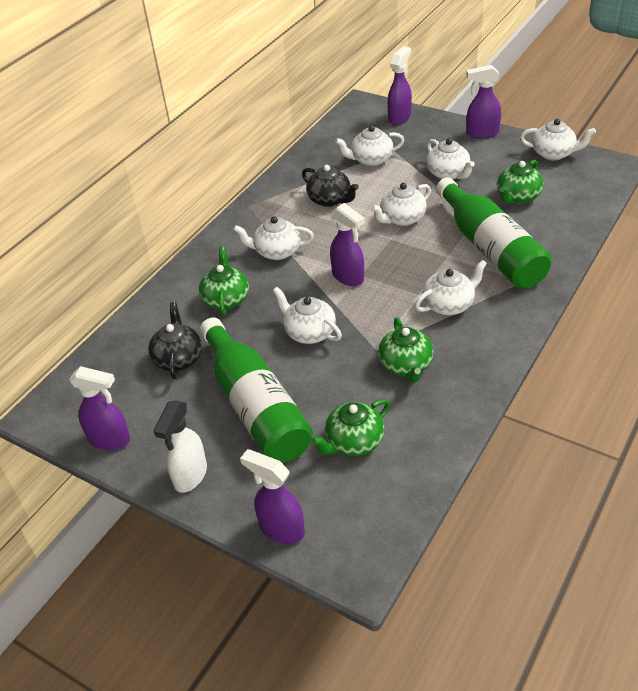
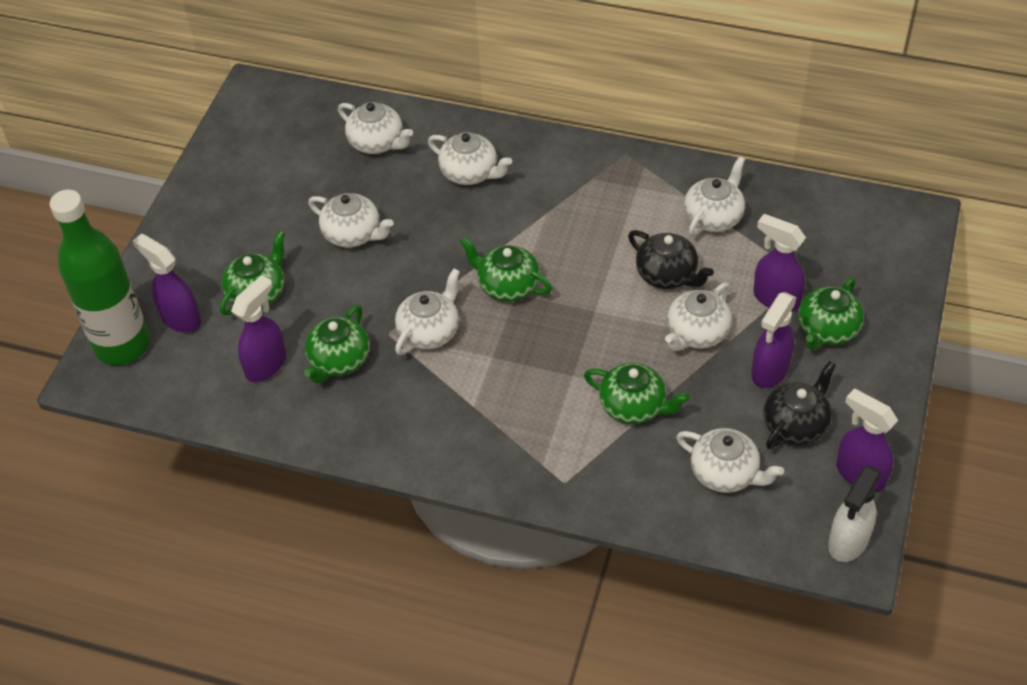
green bottle: 2 -> 1
green teapot: 4 -> 5

